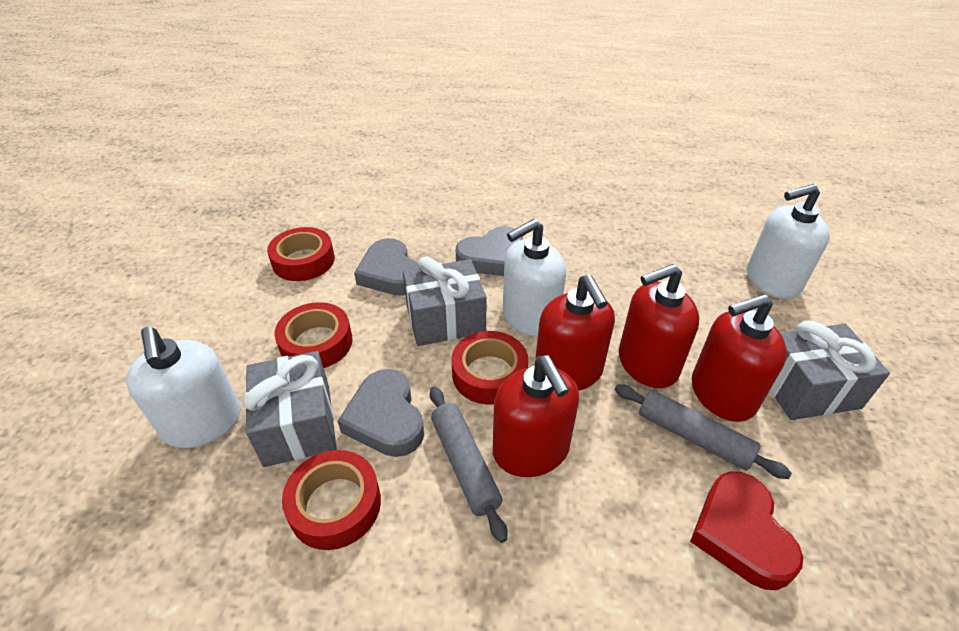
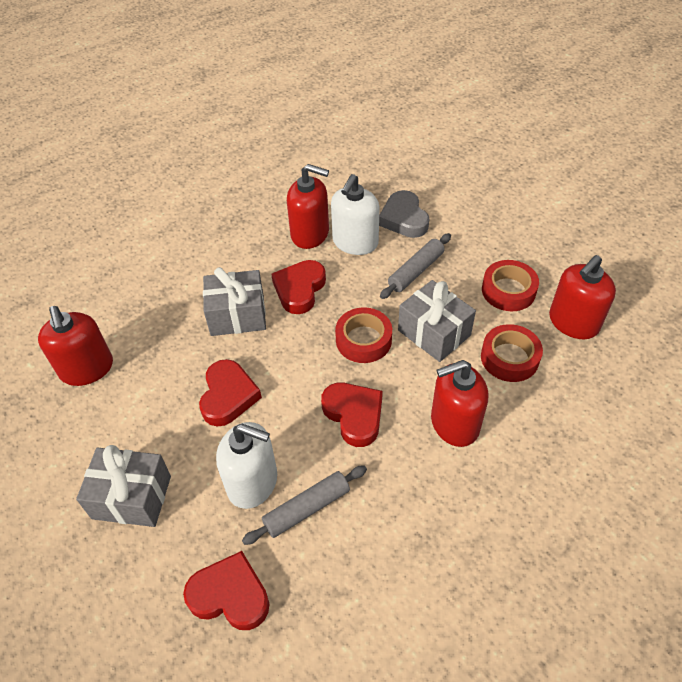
grey heart: 3 -> 1
red heart: 1 -> 4
red tape: 4 -> 3
white soap dispenser: 3 -> 2

